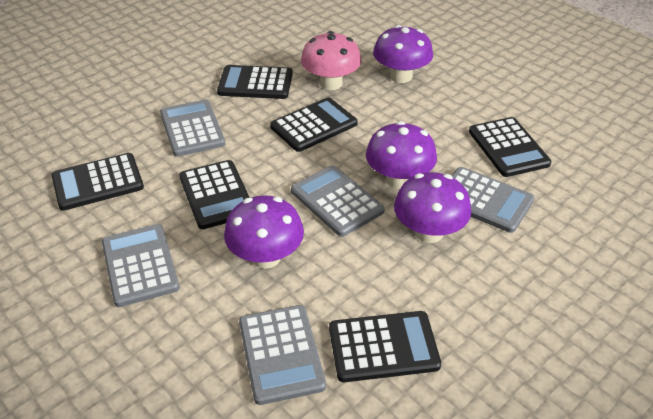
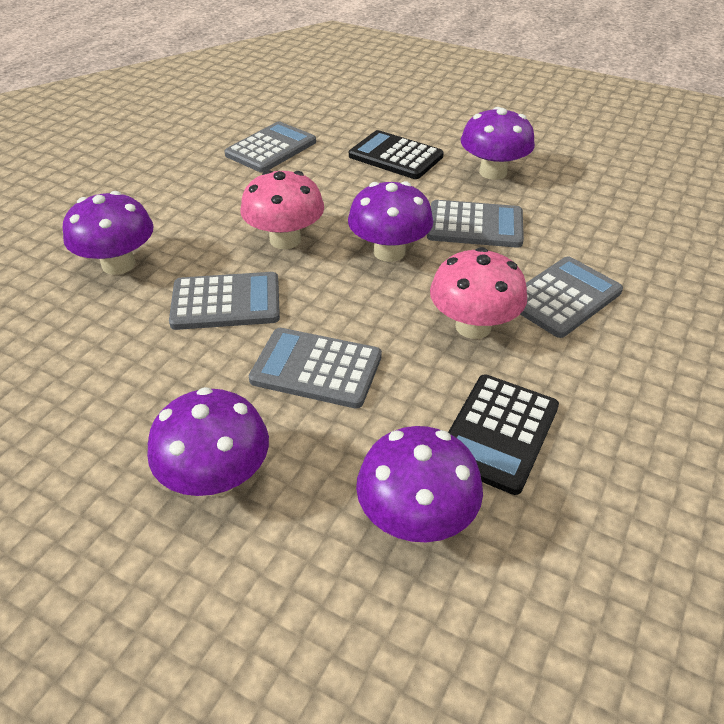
black calculator: 6 -> 2
pink mushroom: 1 -> 2
purple mushroom: 4 -> 5

